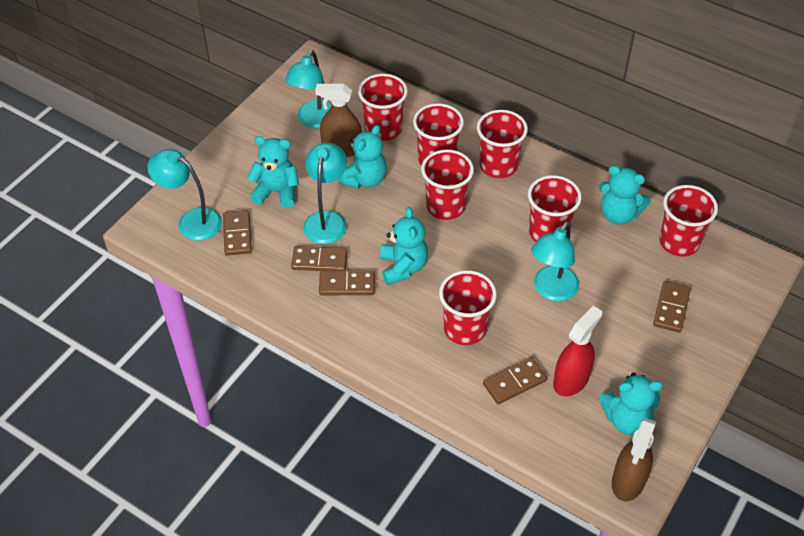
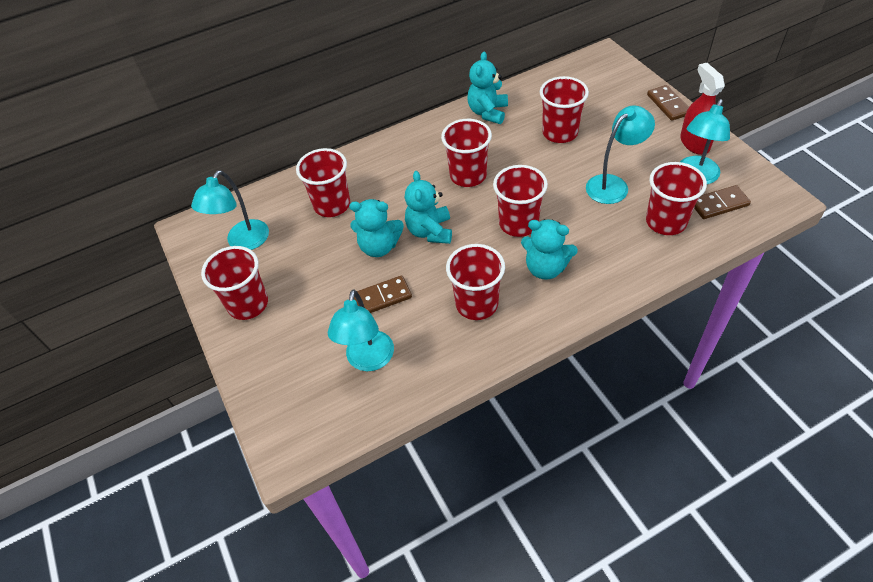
brown domino: 5 -> 3
brown spray bottle: 2 -> 0
turquoise teddy bear: 5 -> 4

